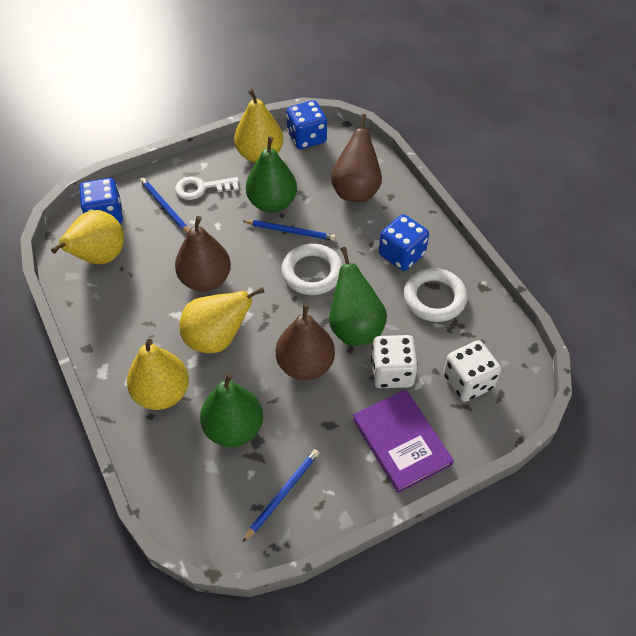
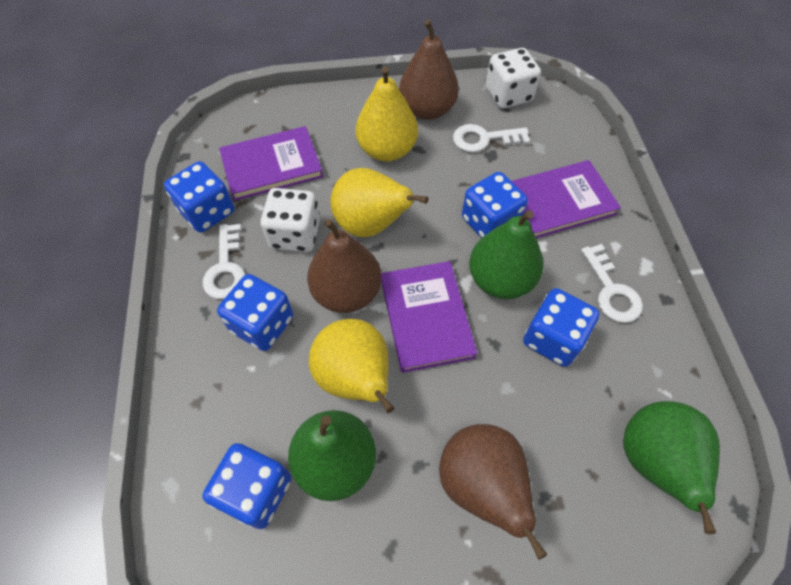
blue dice: 3 -> 5
blue pencil: 3 -> 0
purple book: 1 -> 3
white key: 1 -> 3
white ring: 2 -> 0
yellow pear: 4 -> 3

